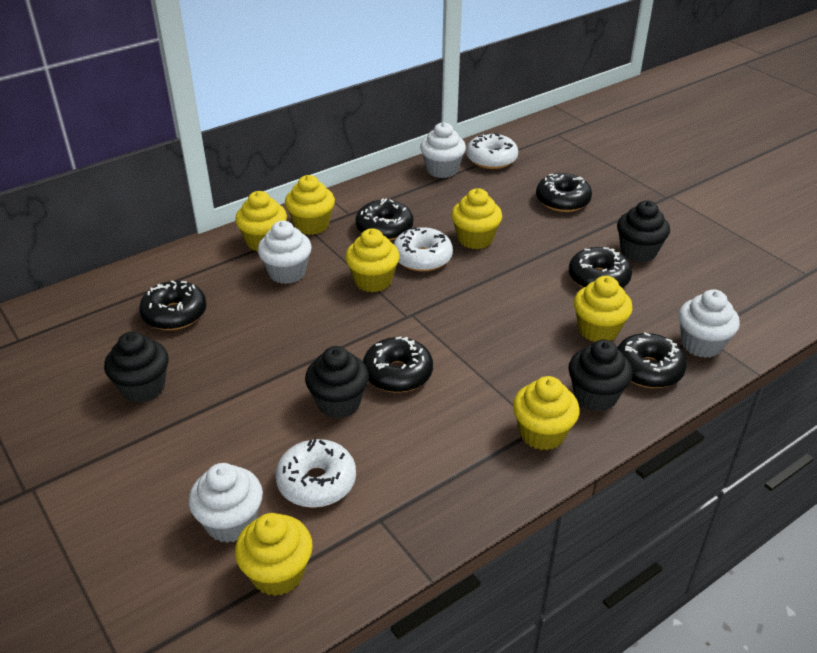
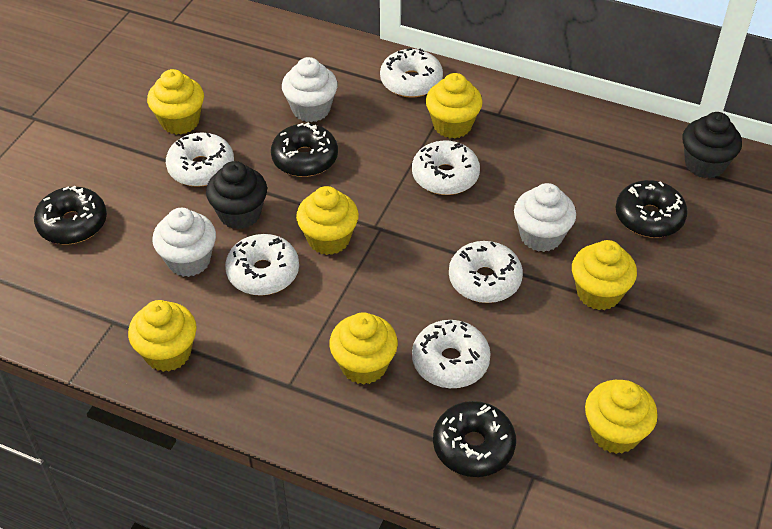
black cupcake: 4 -> 2
black donut: 6 -> 4
white cupcake: 4 -> 3
white donut: 3 -> 6

